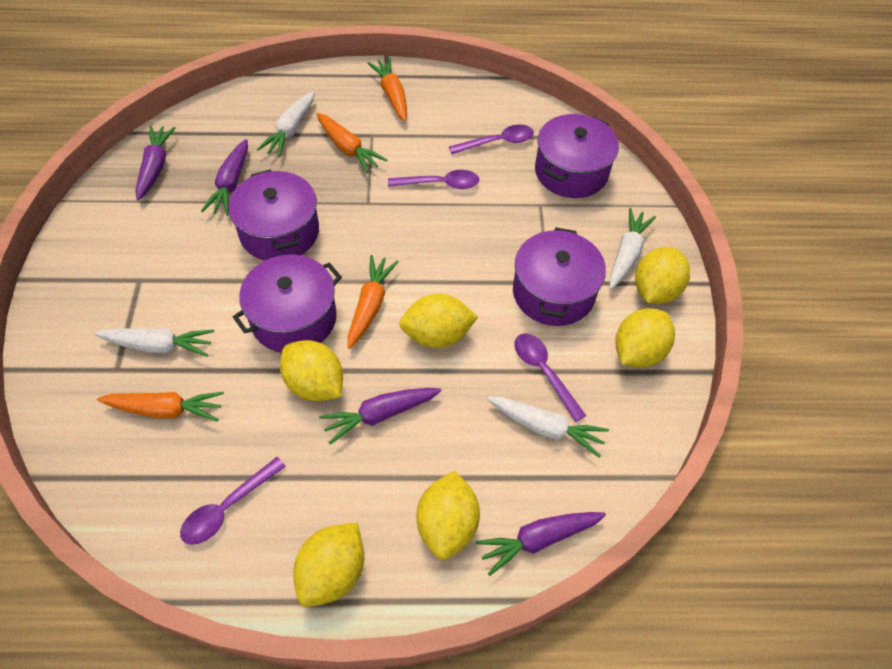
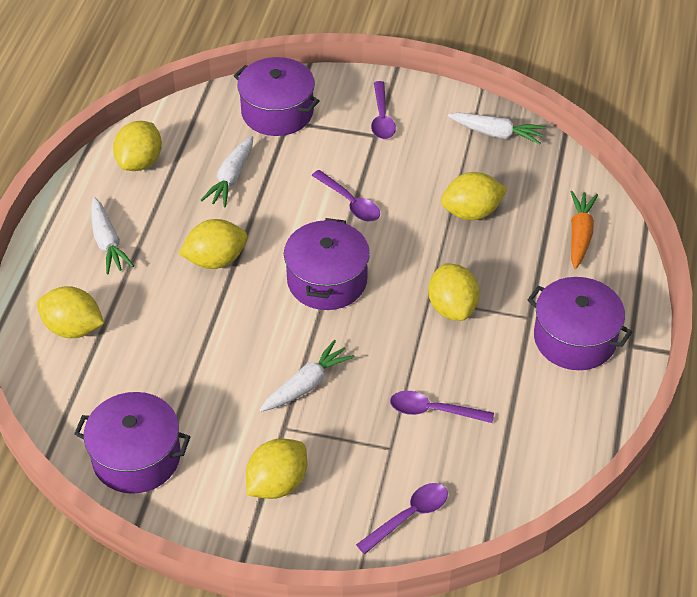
orange carrot: 4 -> 1
purple carrot: 4 -> 0

